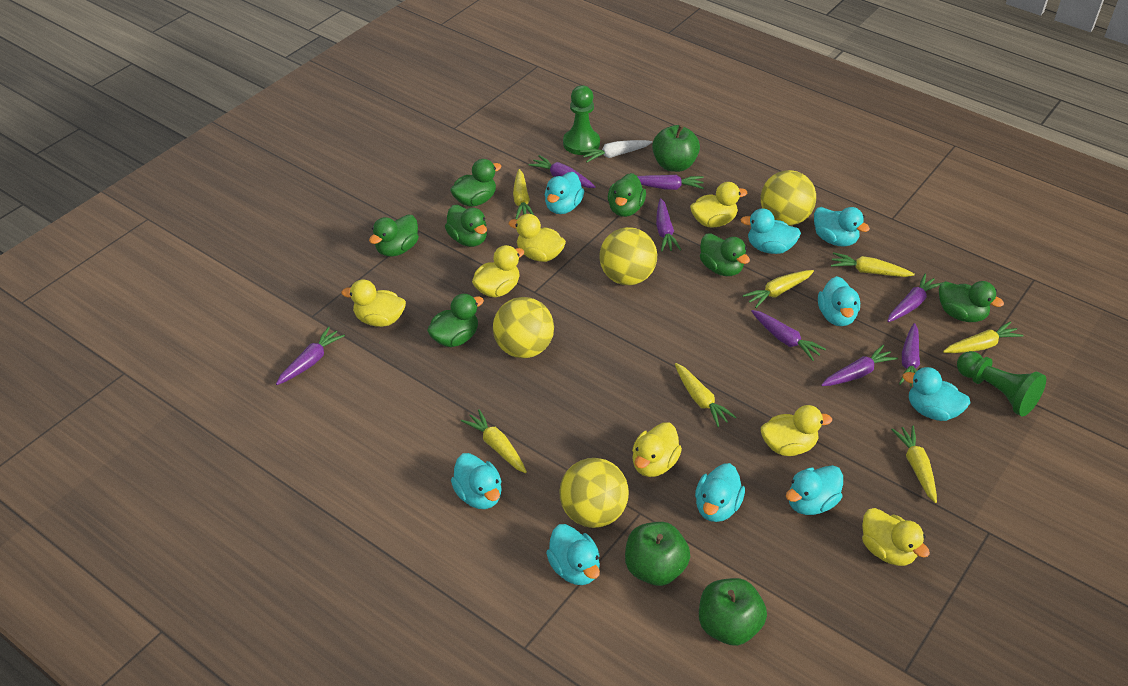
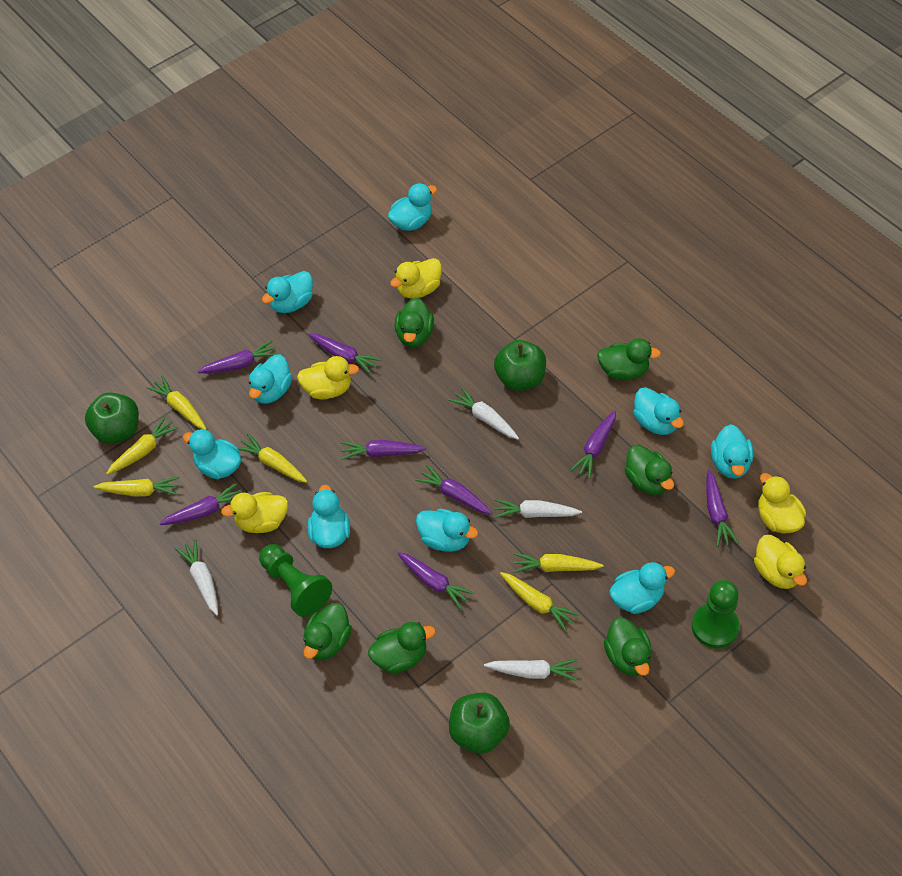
green duck: 7 -> 6
white carrot: 1 -> 4
yellow ball: 4 -> 0
yellow carrot: 7 -> 6
yellow duck: 7 -> 5

